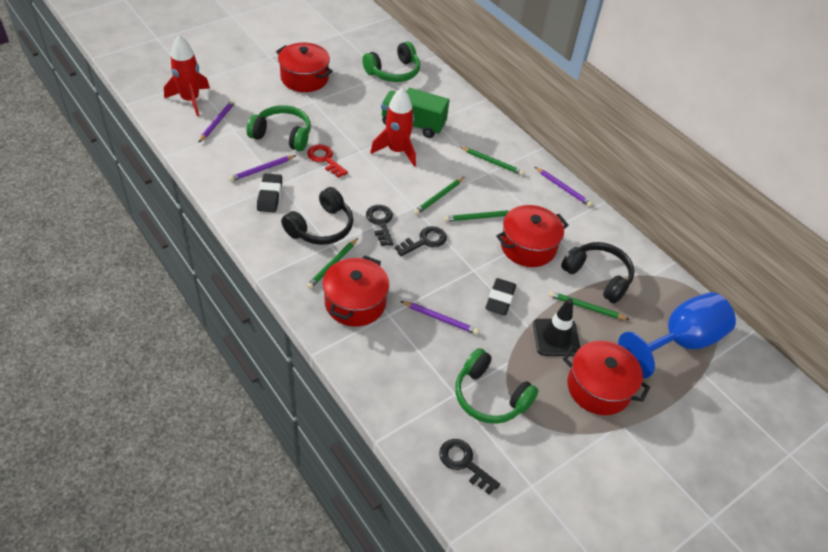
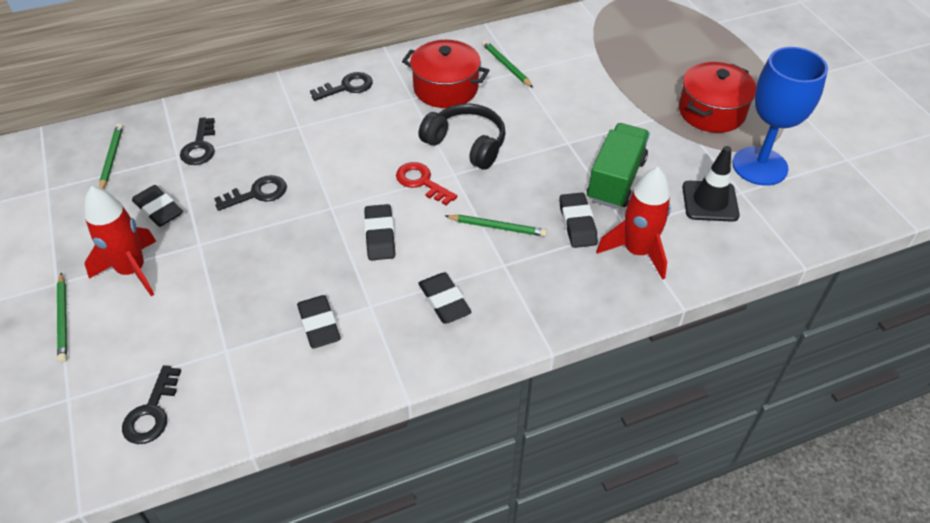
black eraser: 2 -> 5
black headphones: 2 -> 1
black key: 3 -> 4
green headphones: 3 -> 0
green pencil: 5 -> 4
purple pencil: 4 -> 0
red pot: 4 -> 2

